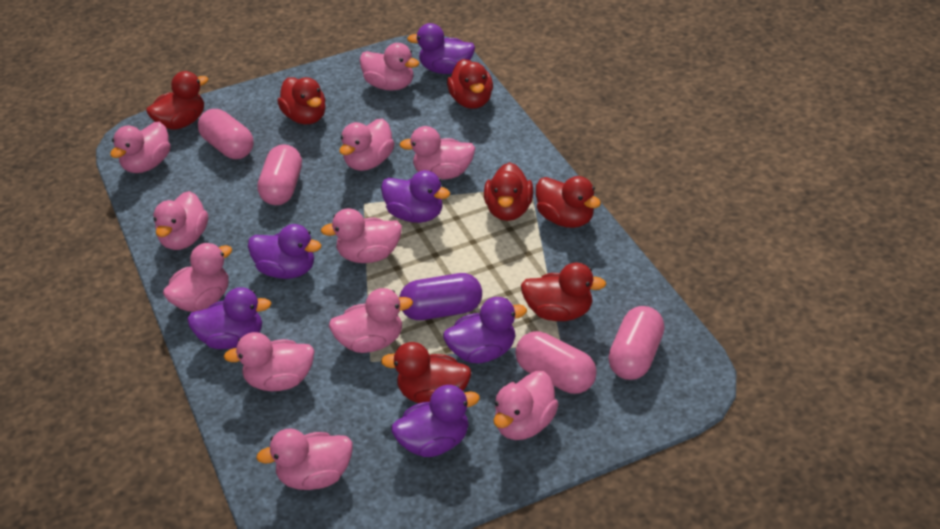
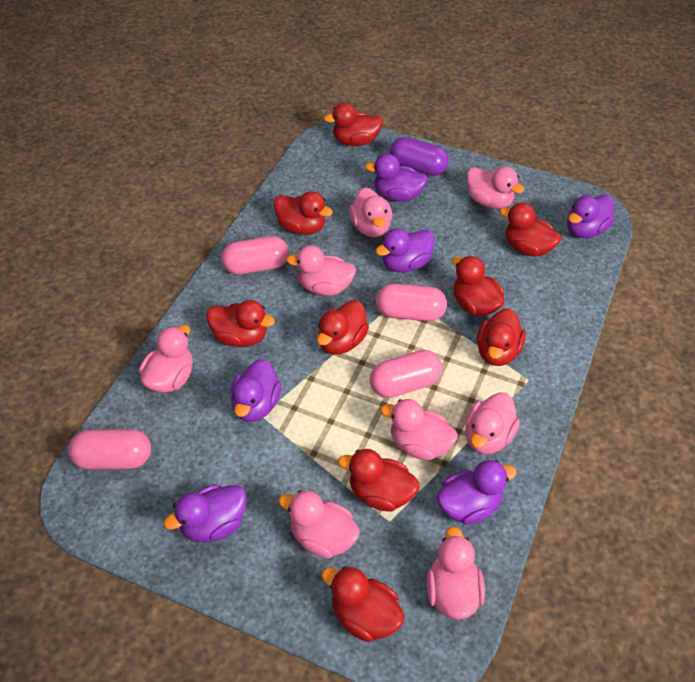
pink duck: 11 -> 8
red duck: 7 -> 9

